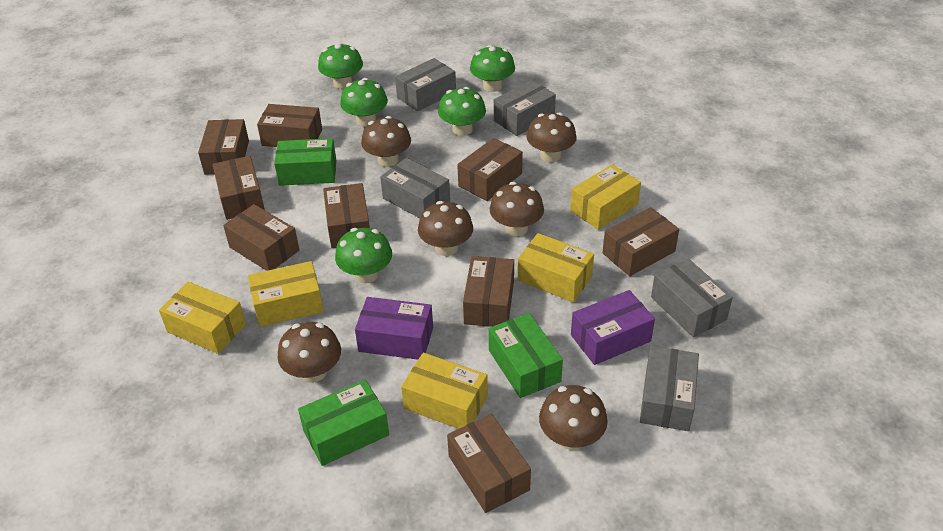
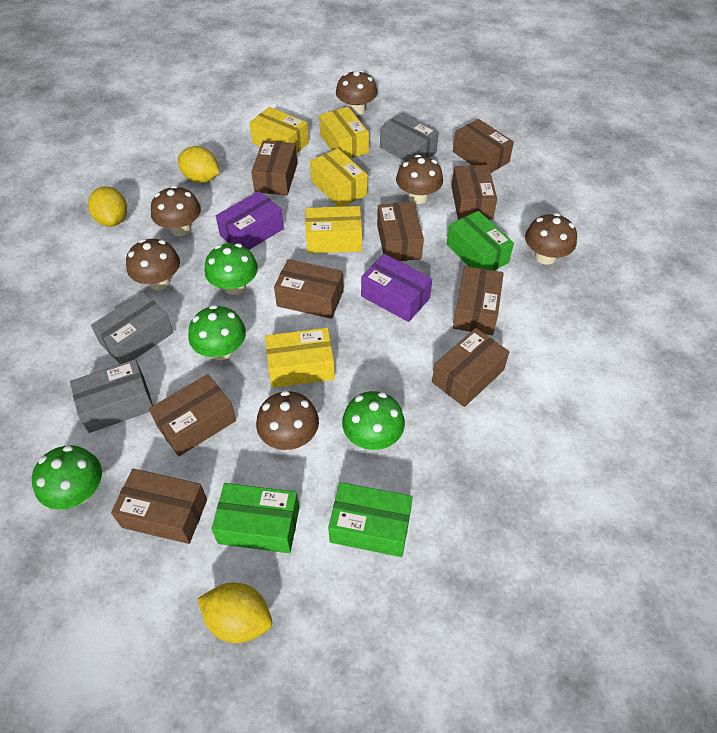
green mushroom: 5 -> 4
grey box: 5 -> 3
yellow lemon: 0 -> 3

